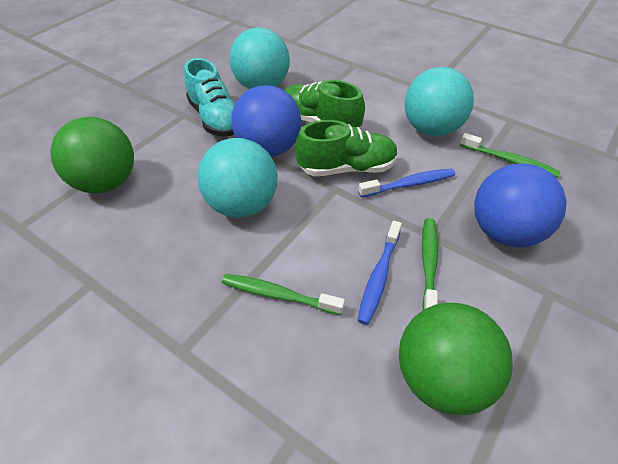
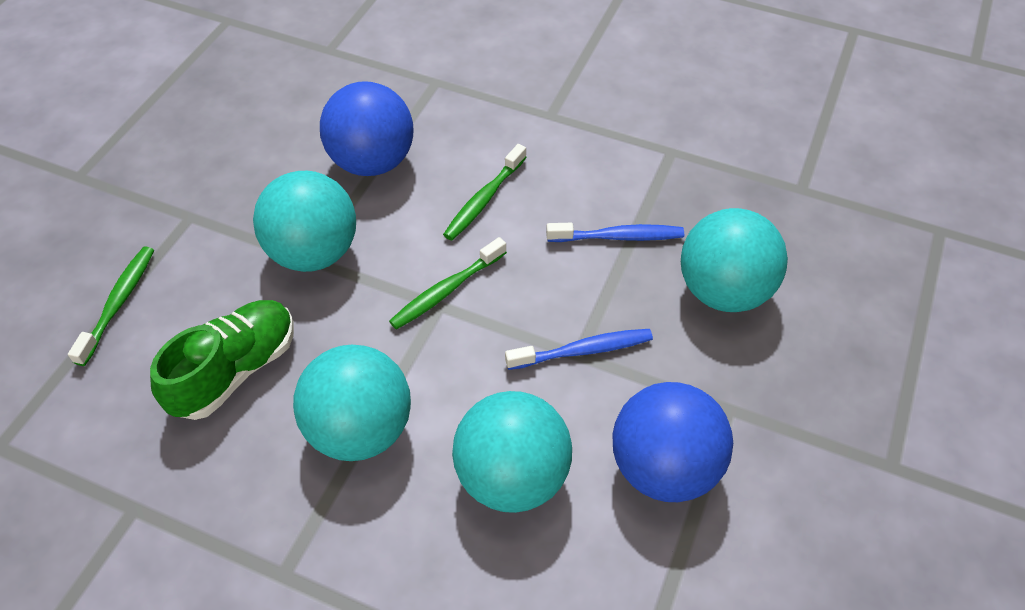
green ball: 2 -> 0
green shoe: 2 -> 1
turquoise ball: 3 -> 4
turquoise shoe: 1 -> 0

